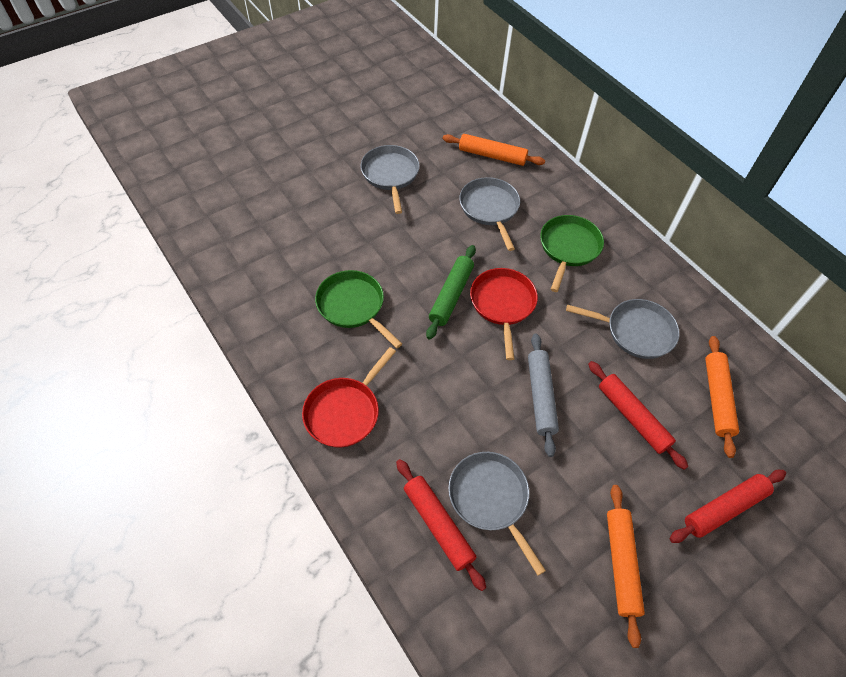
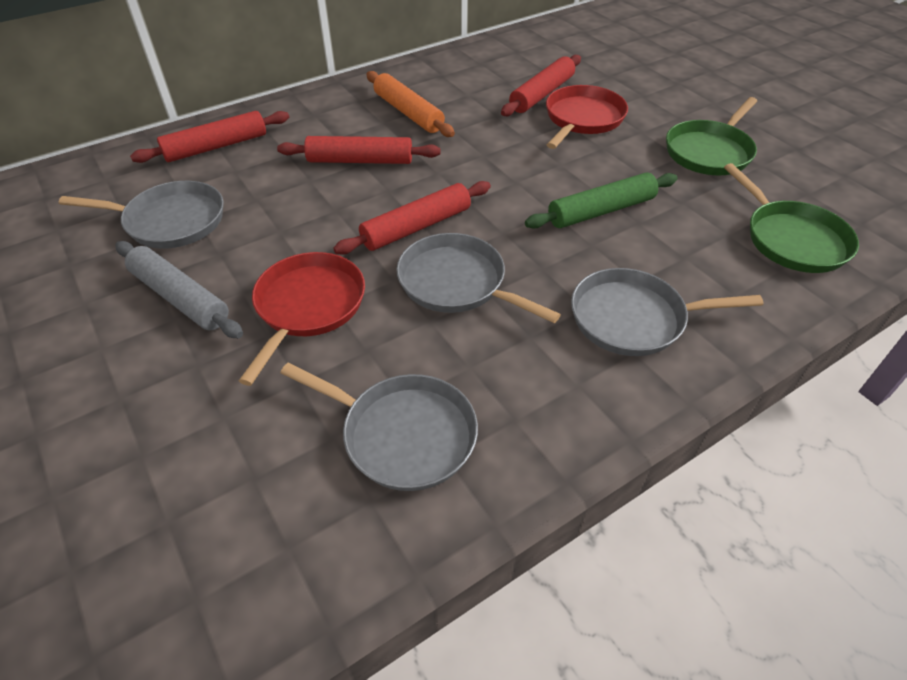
orange rolling pin: 3 -> 1
red rolling pin: 3 -> 4

